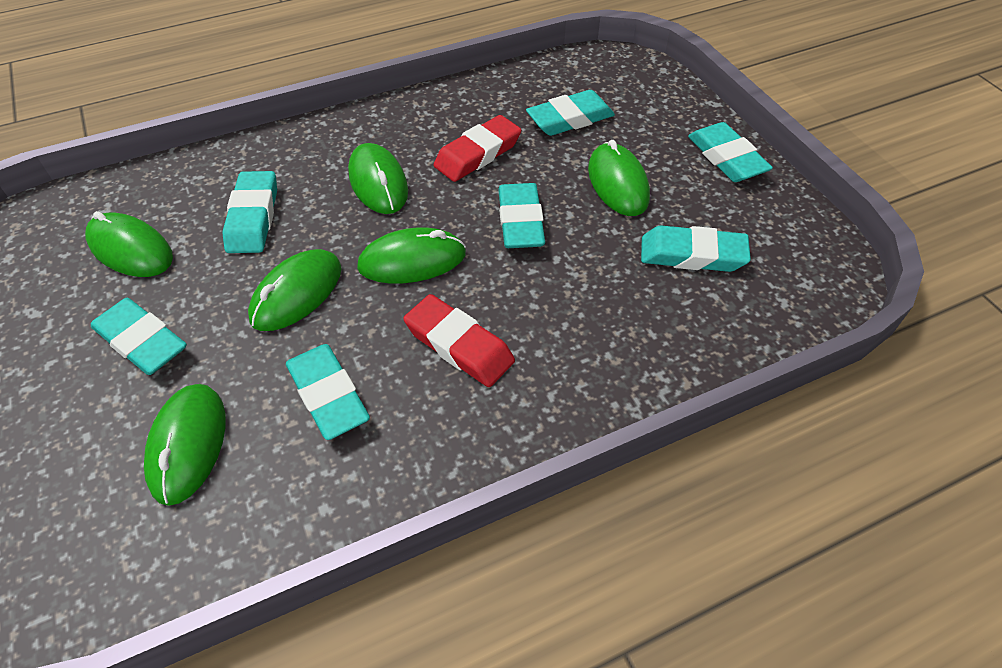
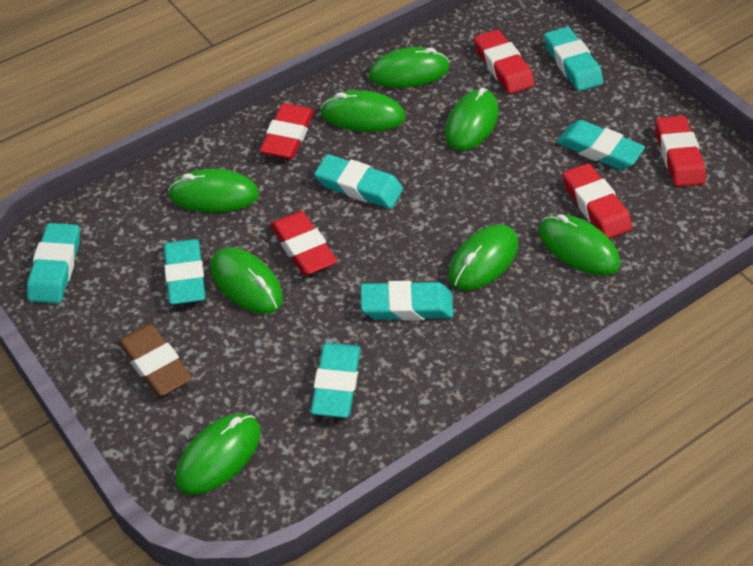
brown eraser: 0 -> 1
green mouse: 6 -> 8
red eraser: 2 -> 5

